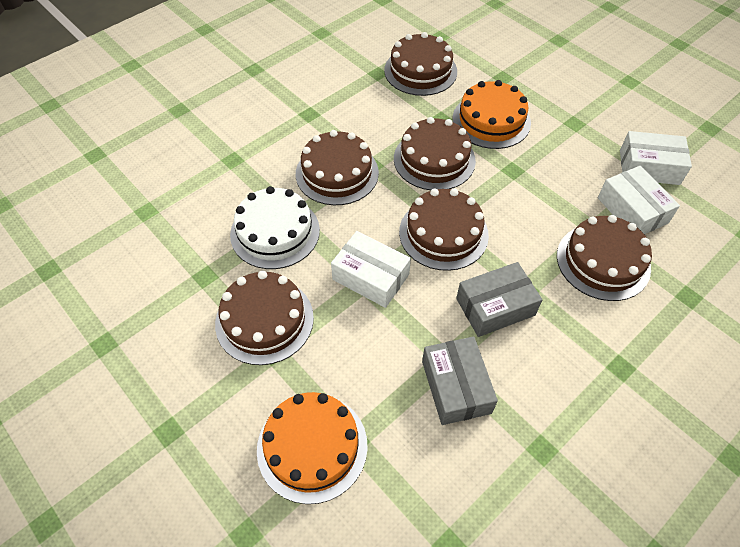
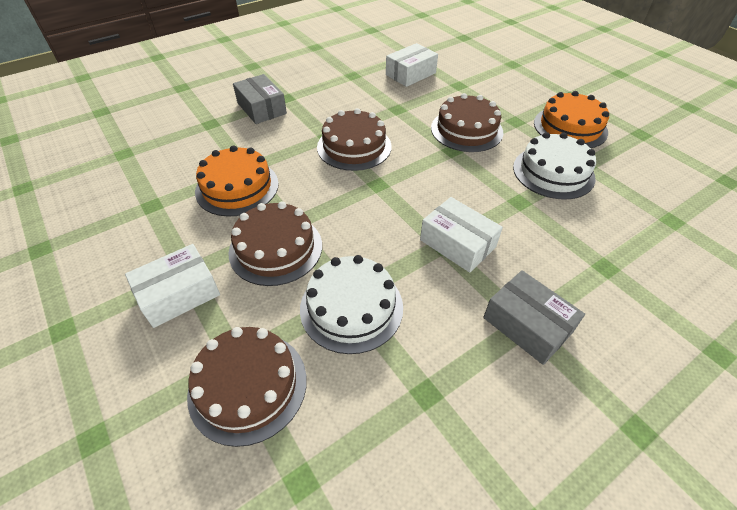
brown cake: 6 -> 4
white cake: 1 -> 2

